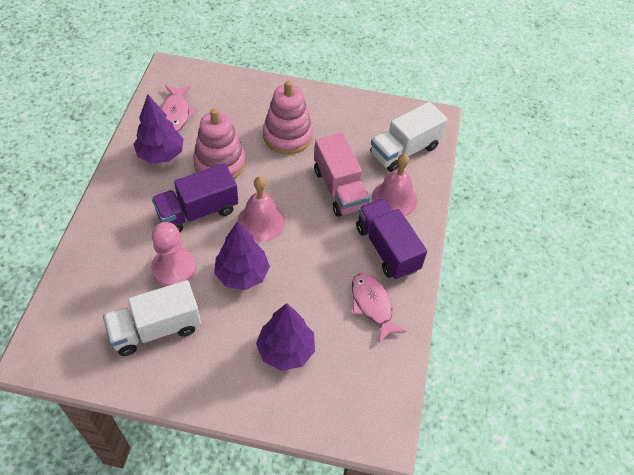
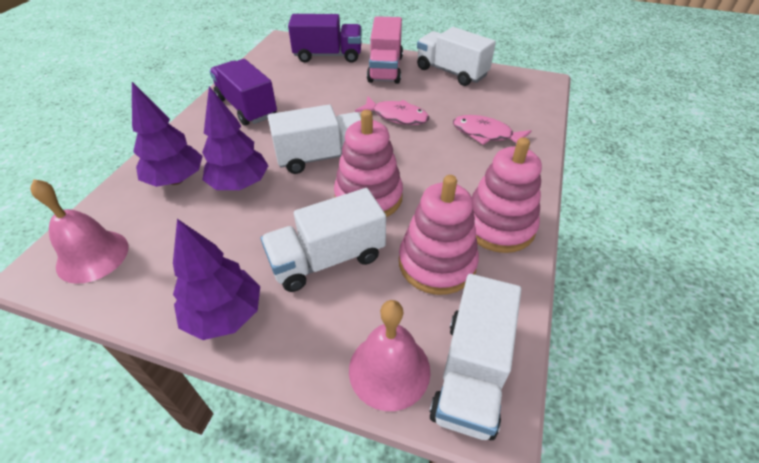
pink pawn: 1 -> 0
pink stacking toy: 2 -> 3
white truck: 2 -> 4

